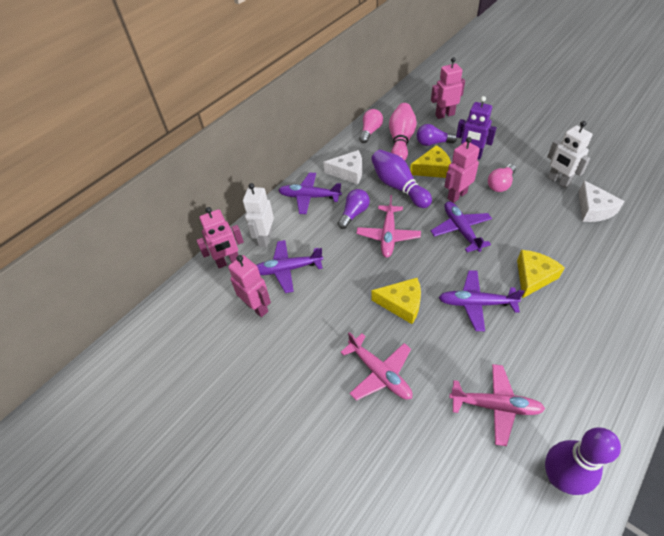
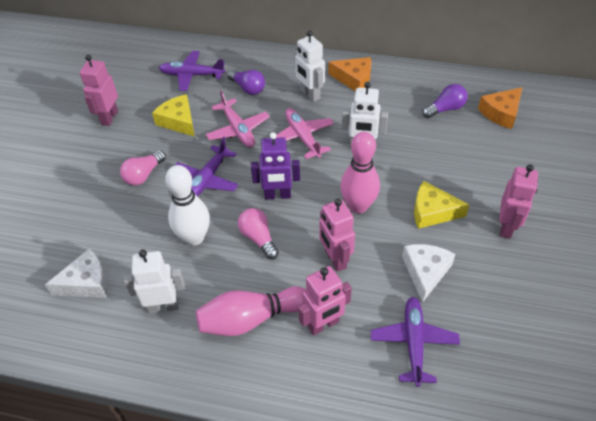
orange cheese: 0 -> 2
pink bowling pin: 1 -> 2
pink plane: 3 -> 2
purple bowling pin: 2 -> 0
purple plane: 4 -> 3
white bowling pin: 0 -> 1
white robot: 2 -> 3
yellow cheese: 3 -> 2

